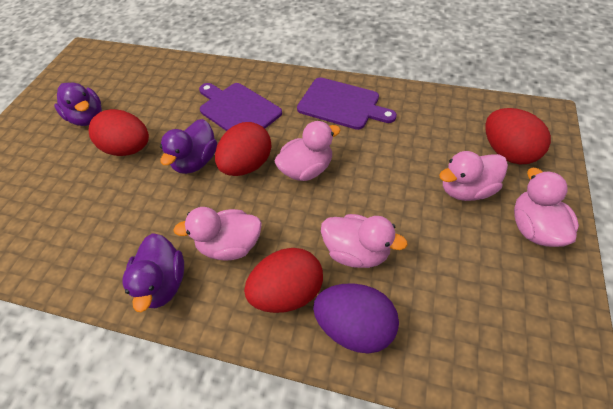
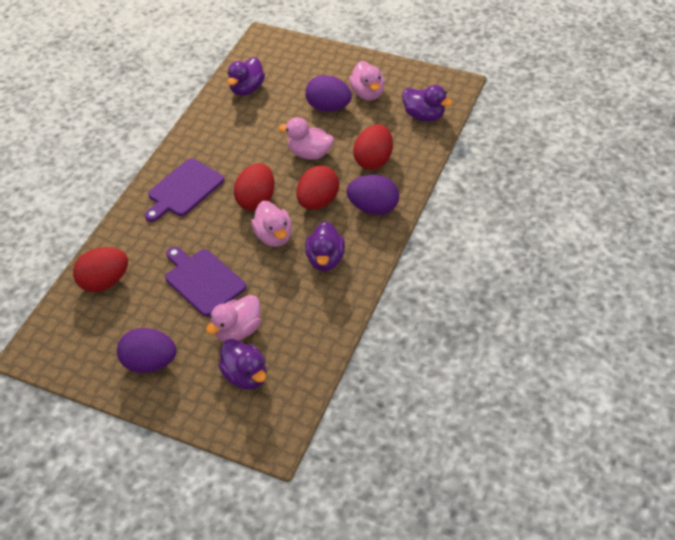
pink duck: 5 -> 4
purple duck: 3 -> 4
purple egg: 1 -> 3

